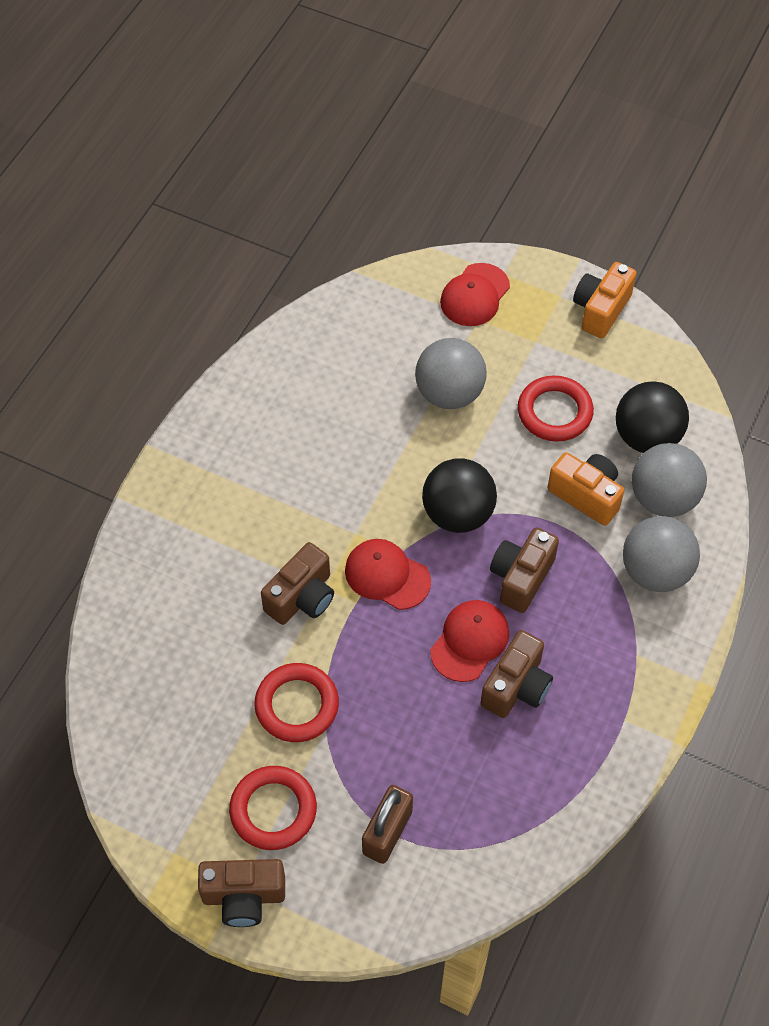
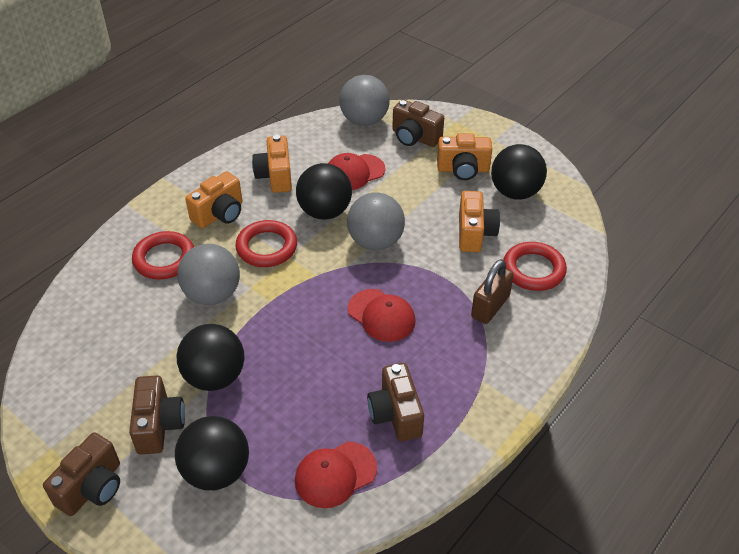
black ball: 2 -> 4
orange camera: 2 -> 4

